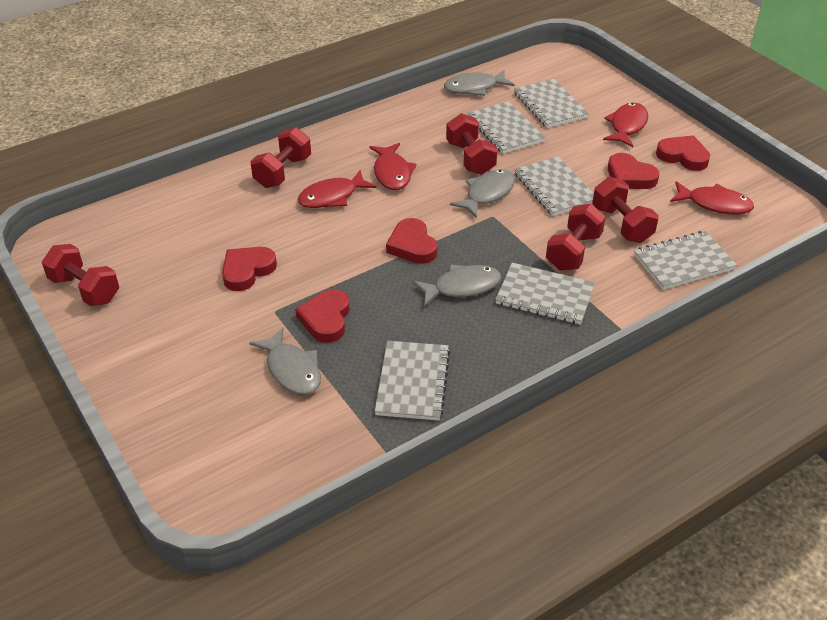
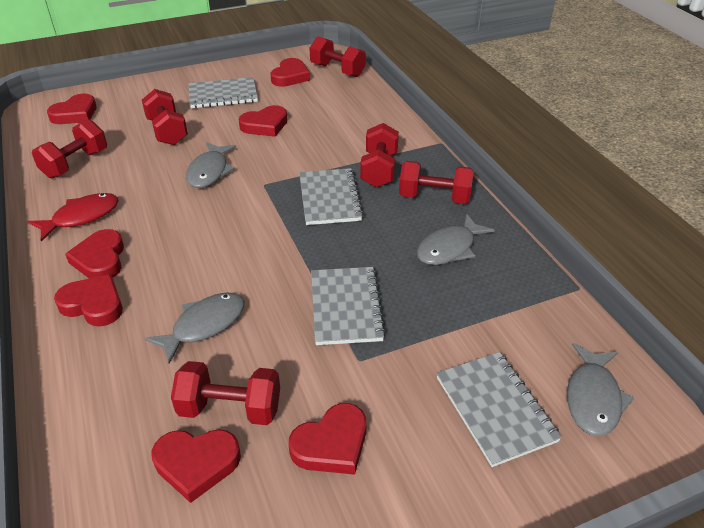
grey notebook: 6 -> 4
red dumbbell: 5 -> 6
red fish: 4 -> 1
red heart: 5 -> 7

